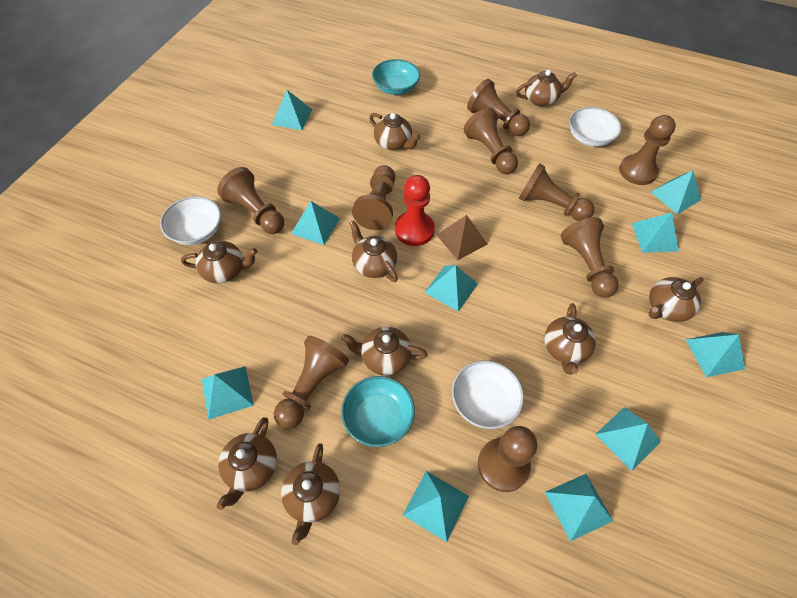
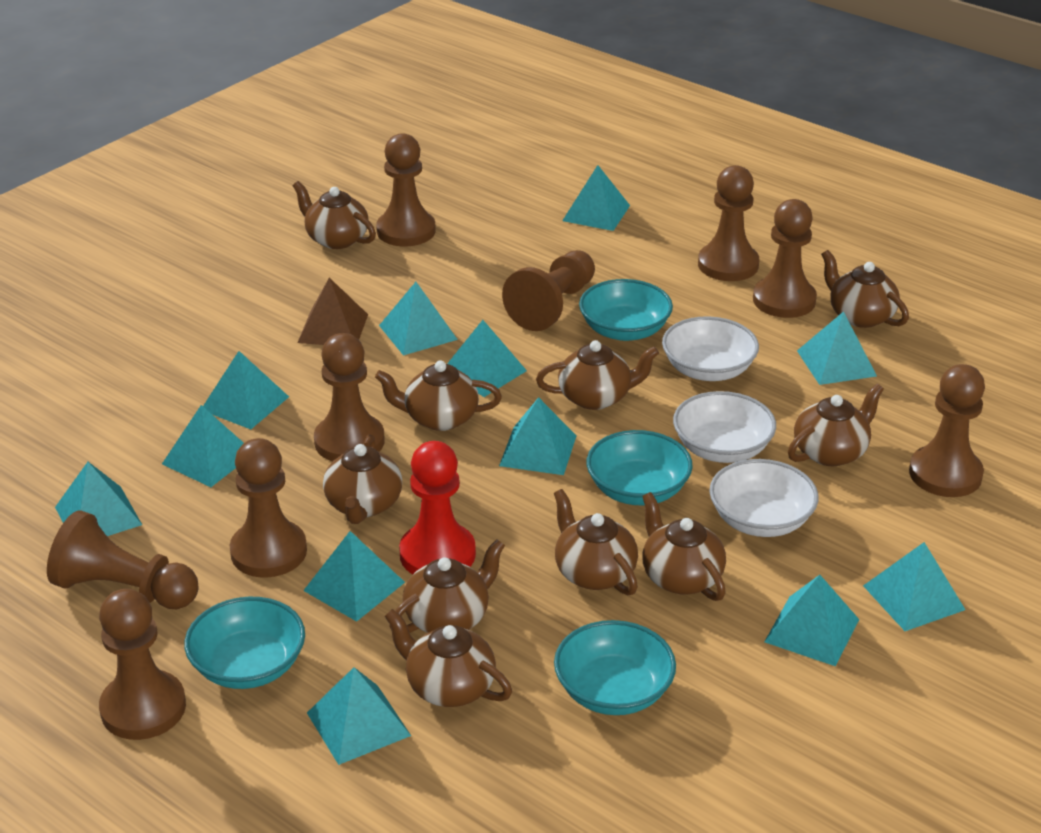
brown teapot: 9 -> 10
turquoise bowl: 2 -> 4
turquoise pyramid: 10 -> 12

